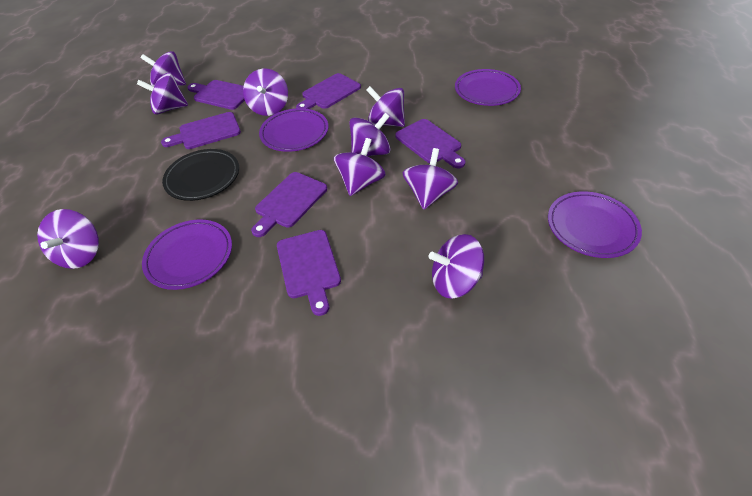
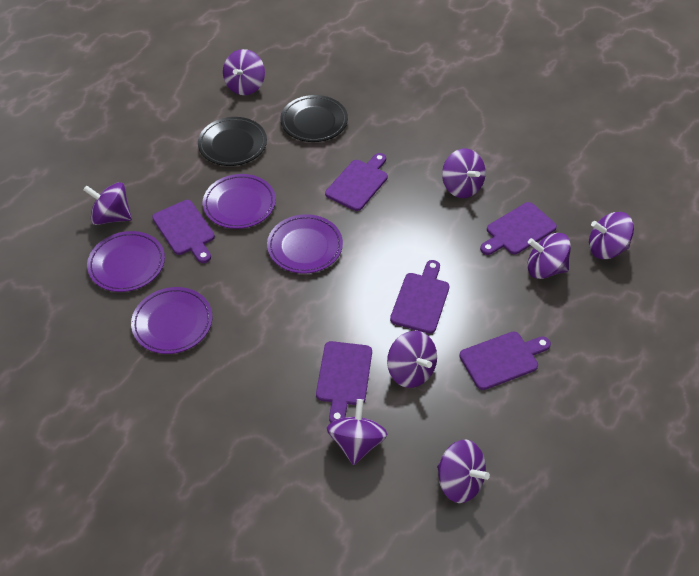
black plate: 1 -> 2
purple spinning top: 9 -> 8

